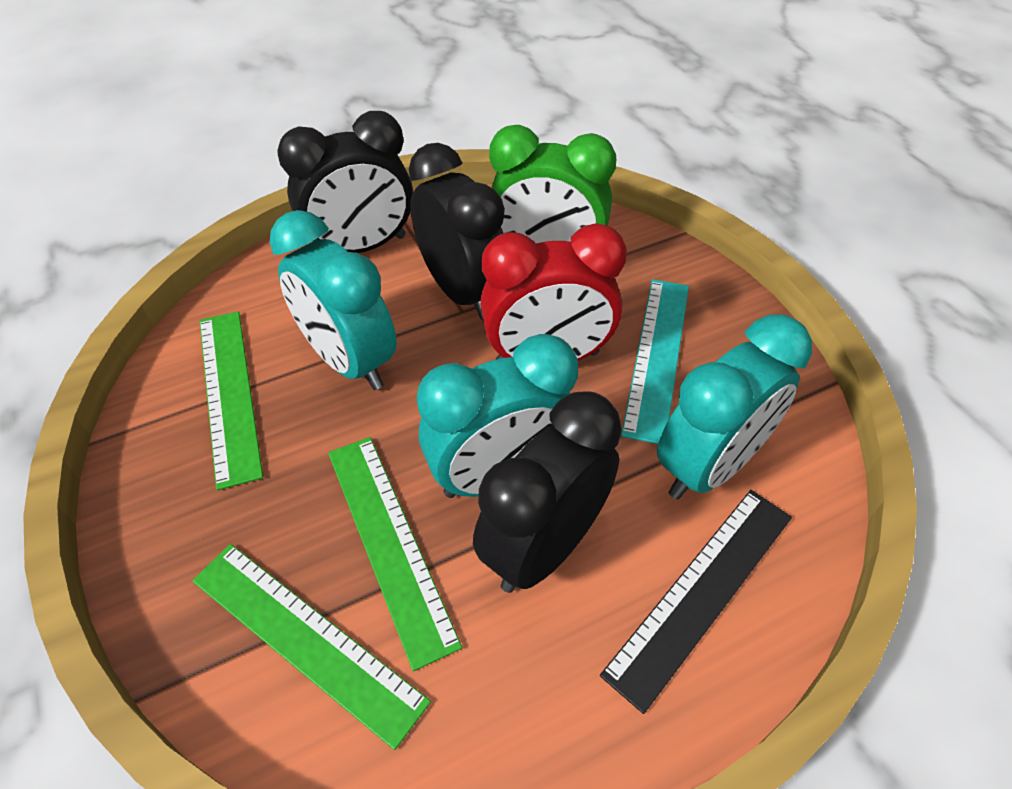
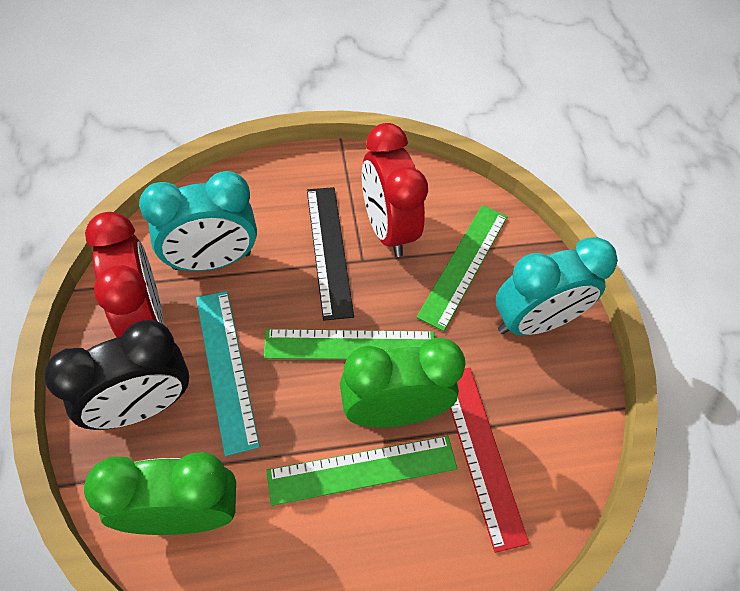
black clock: 3 -> 1
green clock: 1 -> 2
red clock: 1 -> 2
red ruler: 0 -> 1
turquoise clock: 3 -> 2

